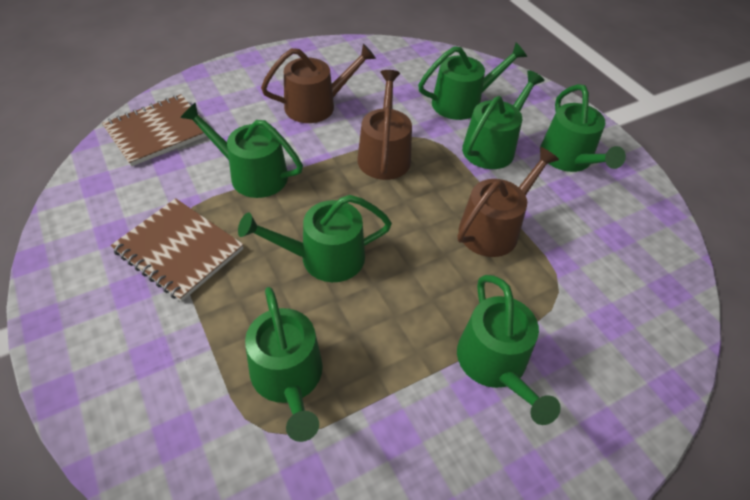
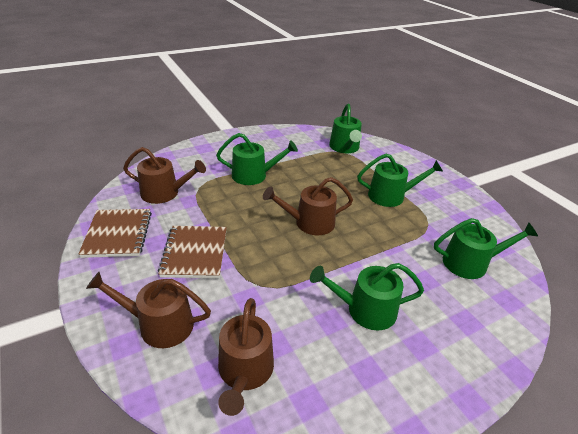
brown watering can: 3 -> 4
green watering can: 7 -> 5

